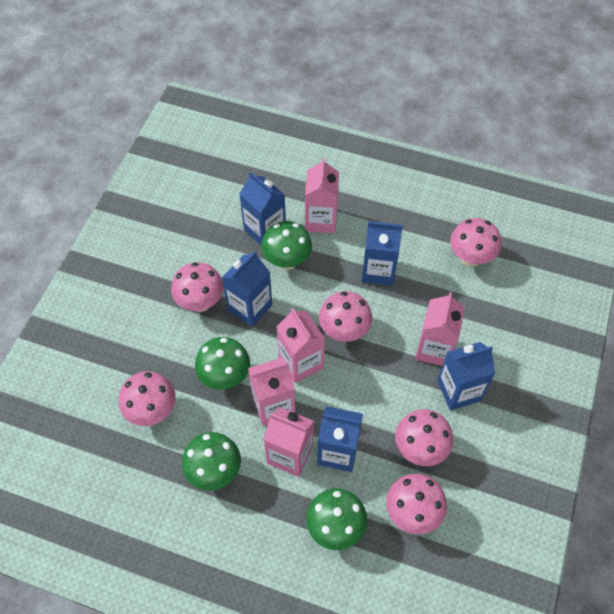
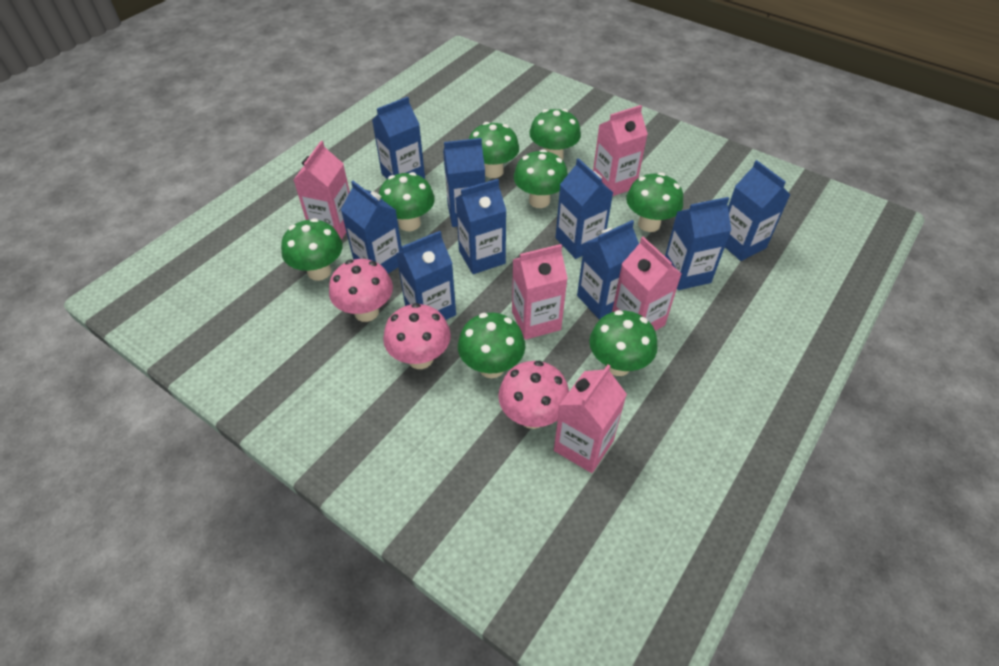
blue carton: 5 -> 9
green mushroom: 4 -> 8
pink mushroom: 6 -> 3

